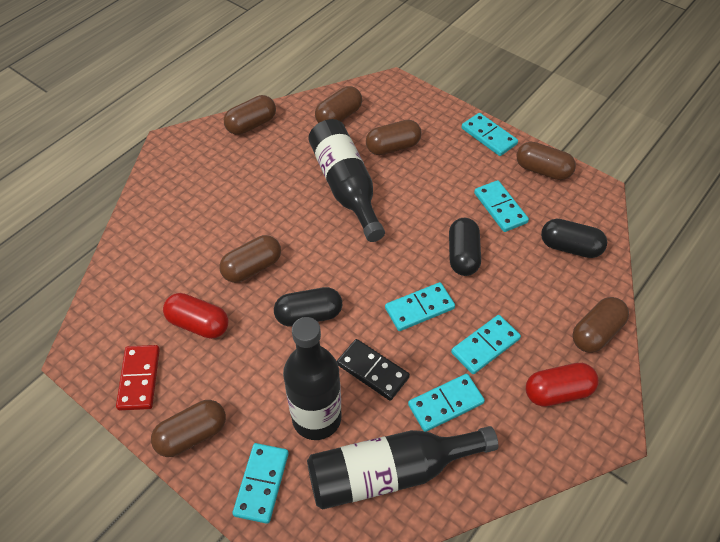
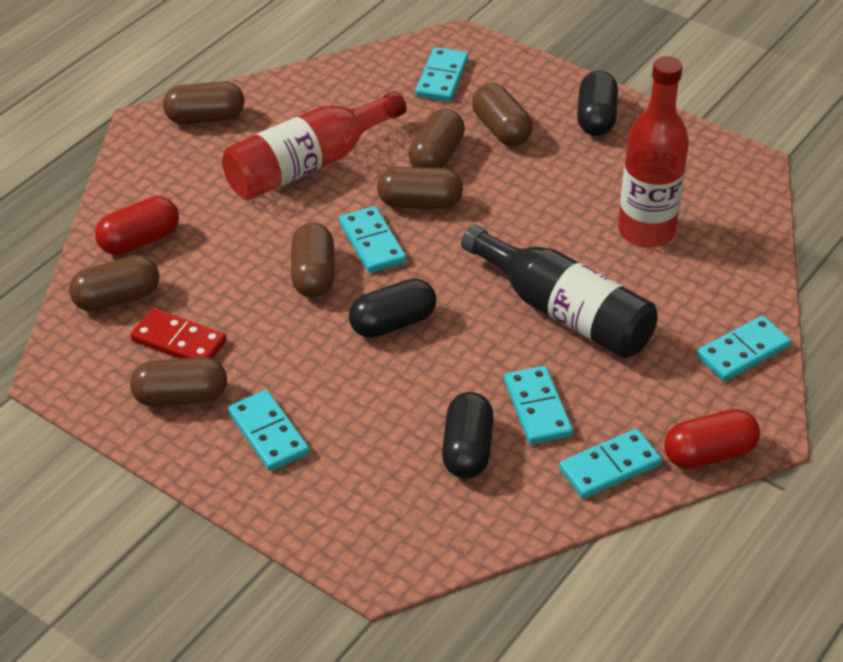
black bottle: 3 -> 1
black domino: 1 -> 0
red bottle: 0 -> 2

